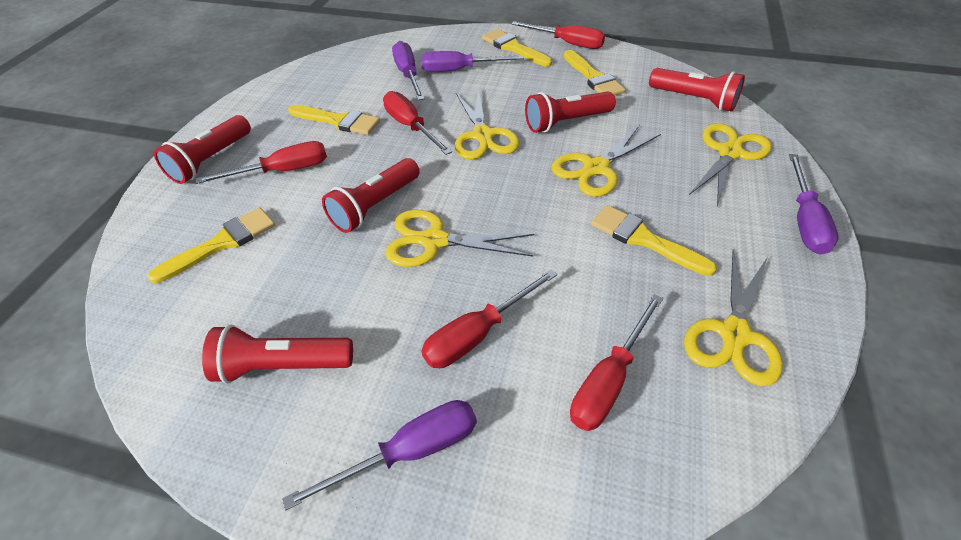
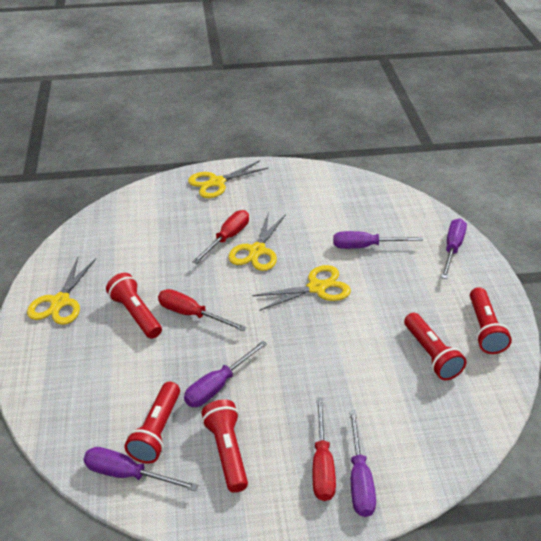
purple screwdriver: 4 -> 5
red screwdriver: 5 -> 3
yellow brush: 5 -> 0
yellow scissors: 5 -> 4

